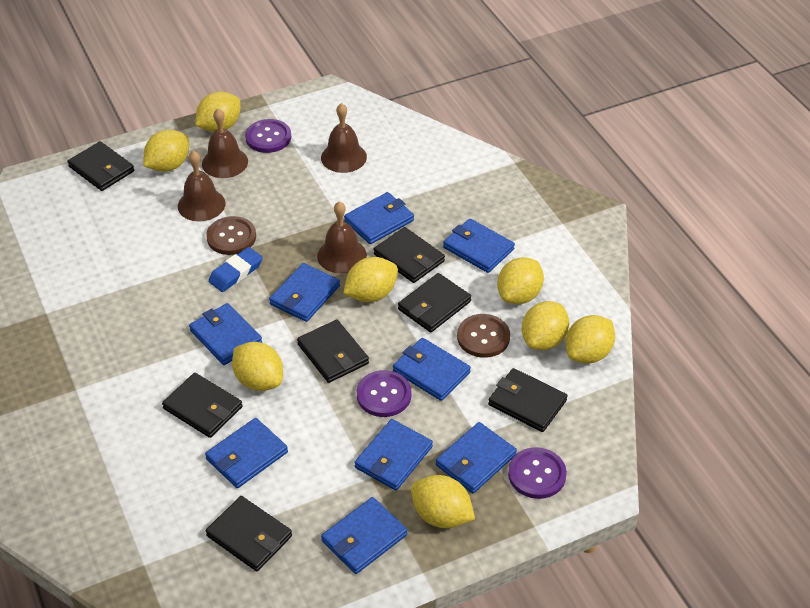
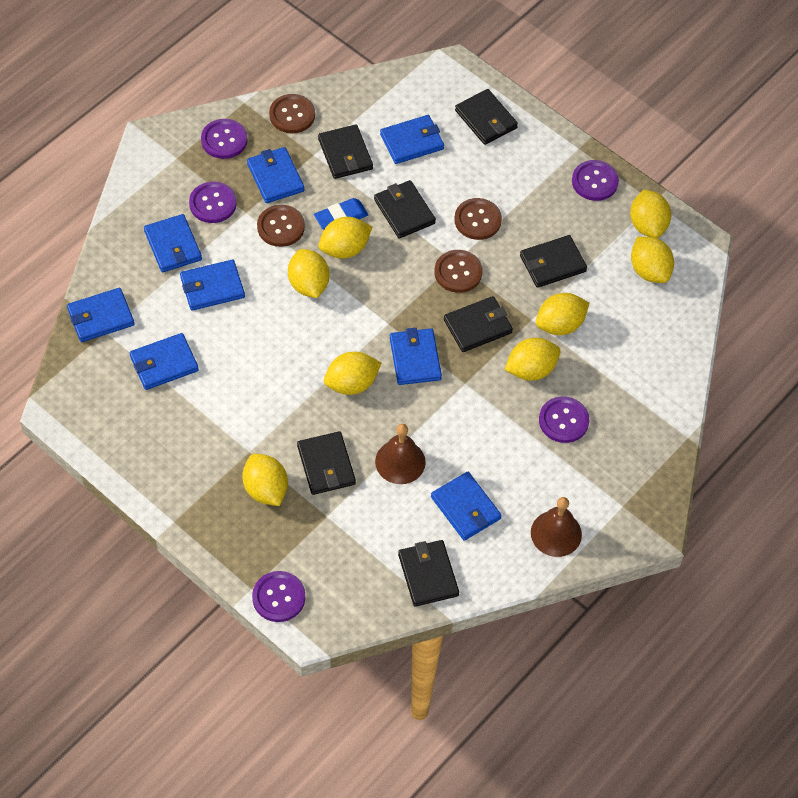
blue wallet: 9 -> 8
brown bell: 4 -> 2
brown button: 2 -> 4
purple button: 3 -> 5

